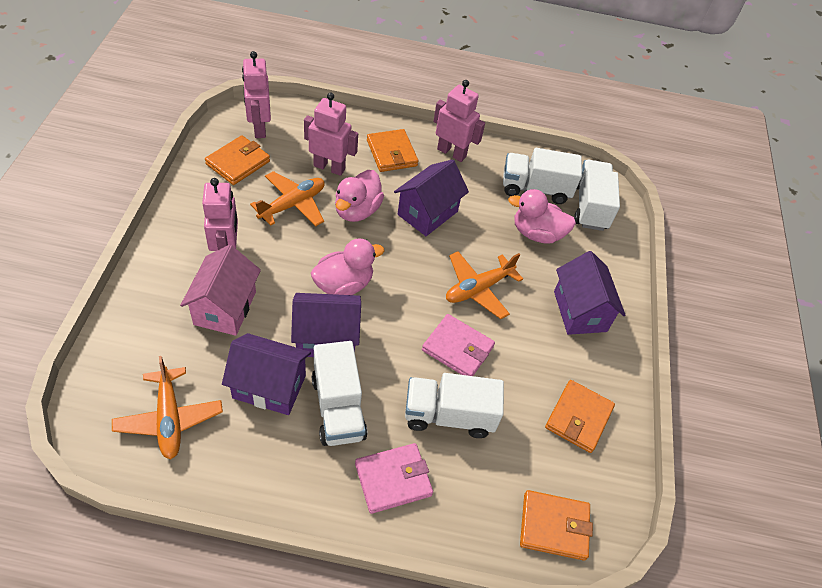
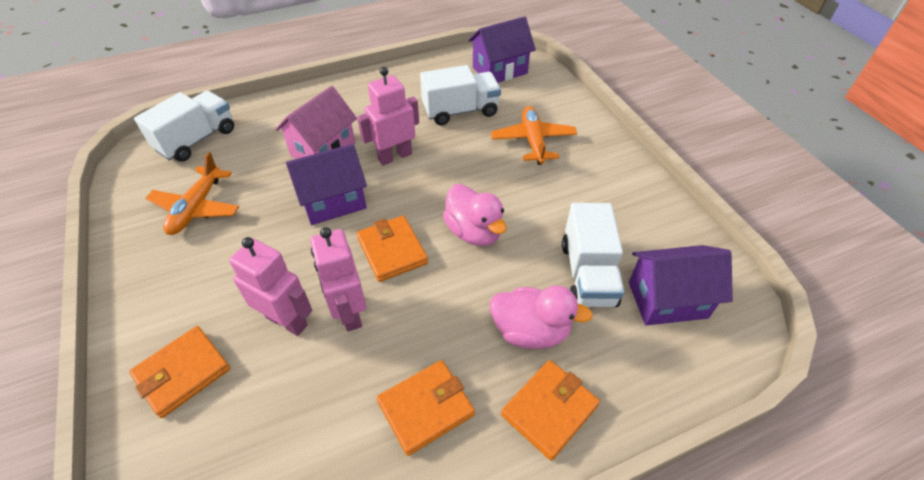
orange plane: 3 -> 2
pink duck: 3 -> 2
pink robot: 4 -> 3
pink wallet: 2 -> 0
purple house: 4 -> 3
white truck: 4 -> 3

